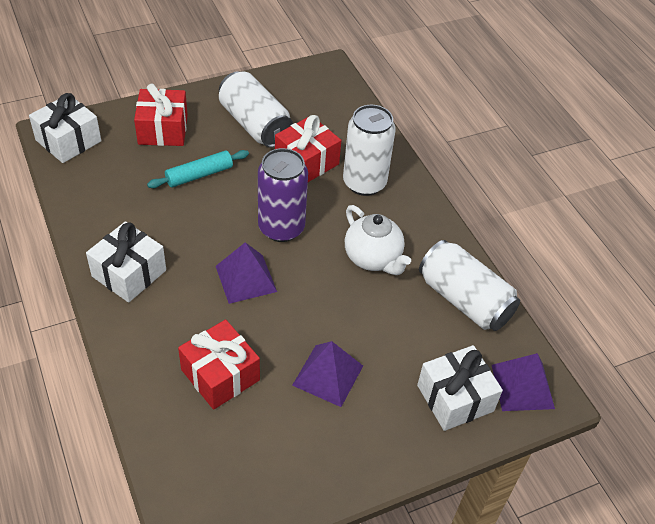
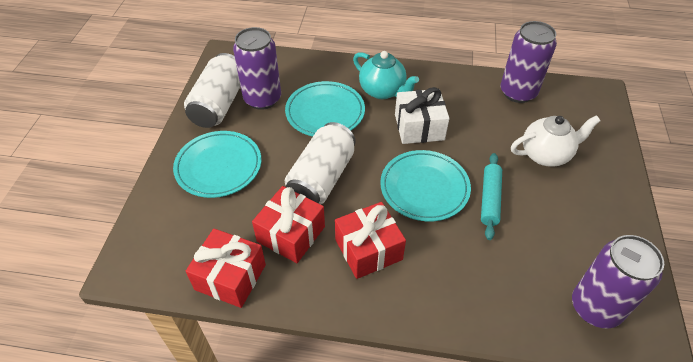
purple can: 1 -> 3
purple pyramid: 3 -> 0
turquoise plate: 0 -> 3
turquoise teapot: 0 -> 1
white can: 3 -> 2
white gift: 3 -> 1

